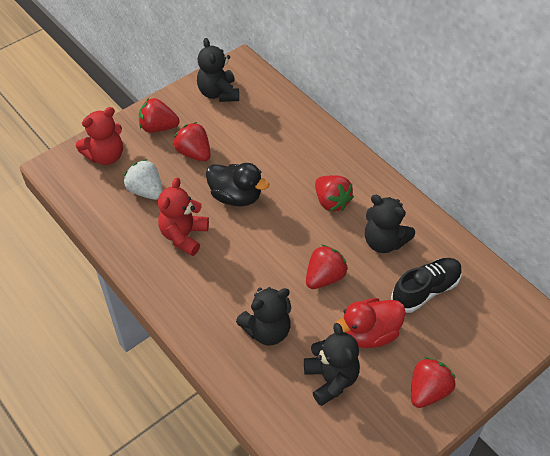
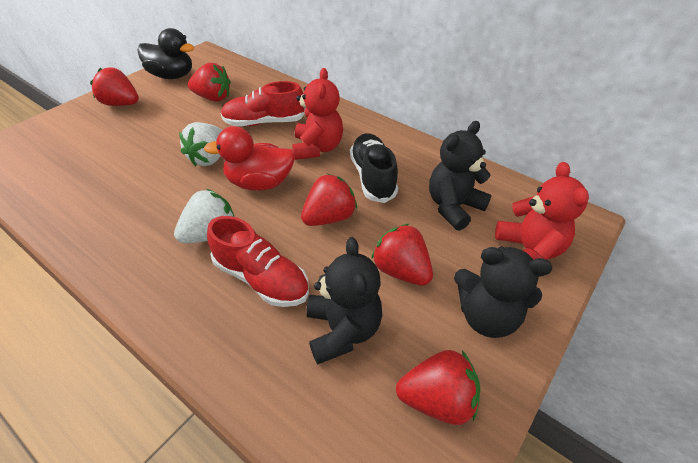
black teddy bear: 4 -> 3
red shoe: 0 -> 2
white strawberry: 1 -> 2

